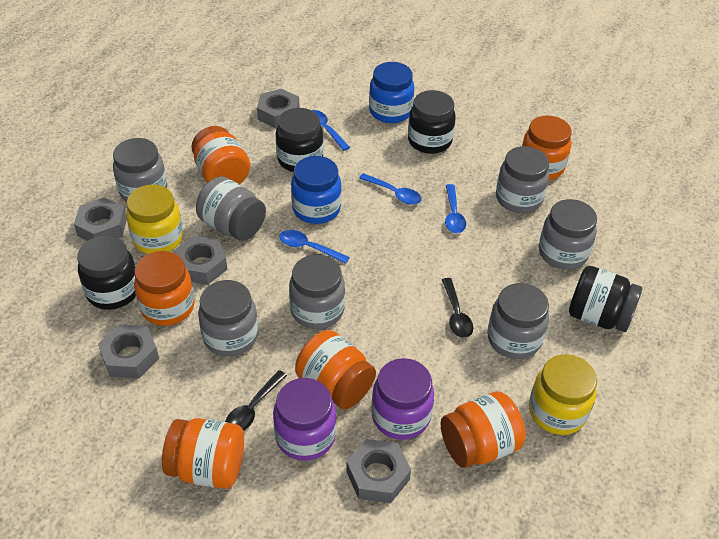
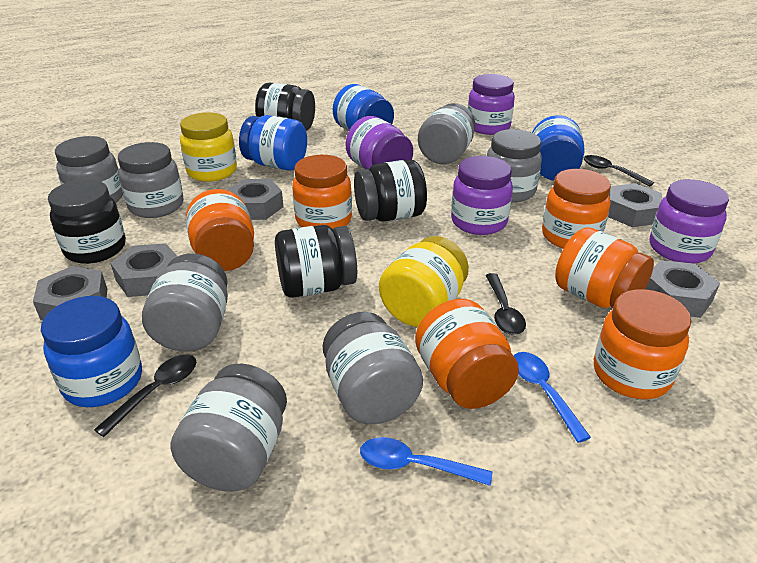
black spoon: 2 -> 3
blue jar: 2 -> 4
blue spoon: 4 -> 2
purple jar: 2 -> 4

